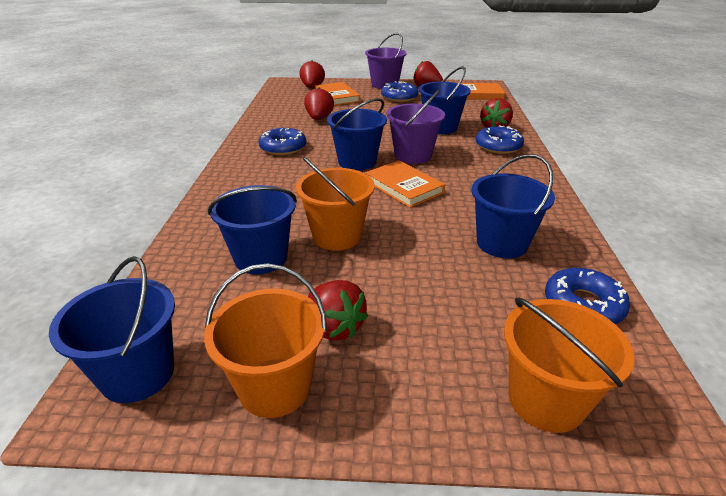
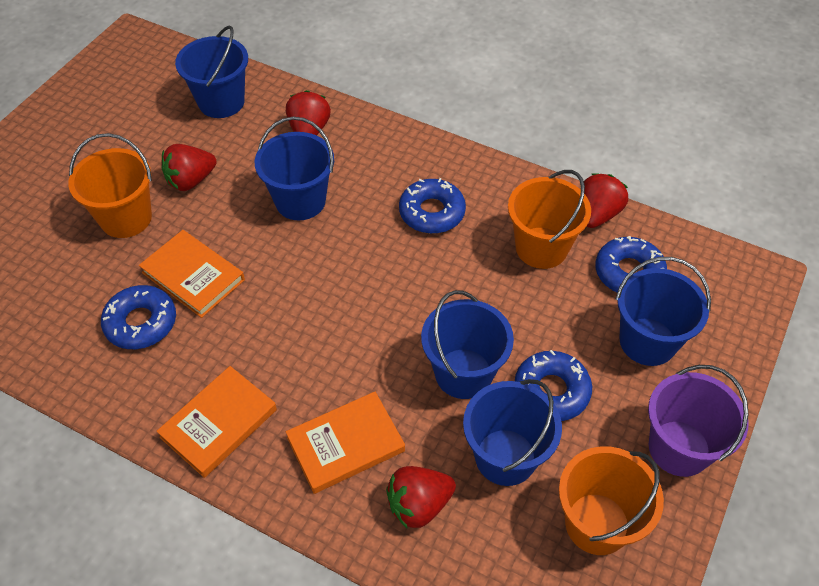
purple bucket: 2 -> 1
red strawberry: 5 -> 4

